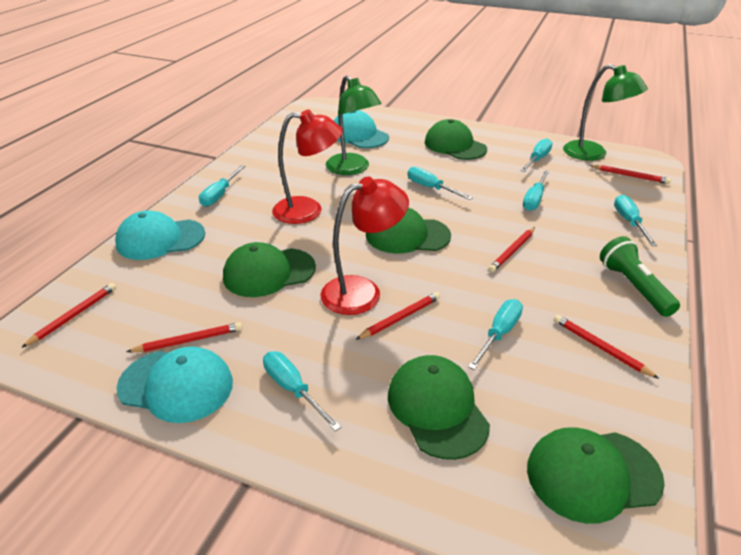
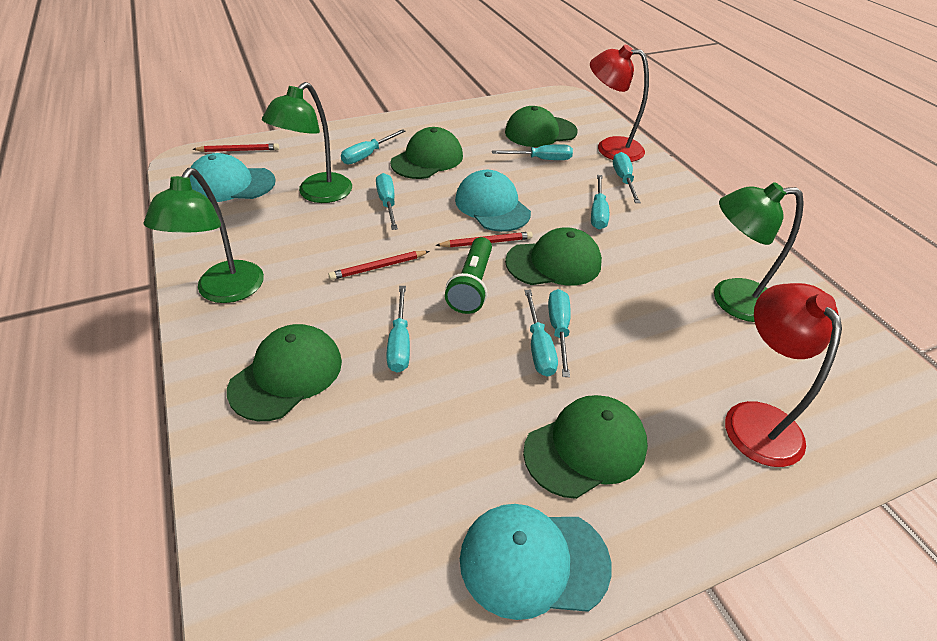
green lamp: 2 -> 3
red pencil: 6 -> 3
turquoise screwdriver: 7 -> 8

